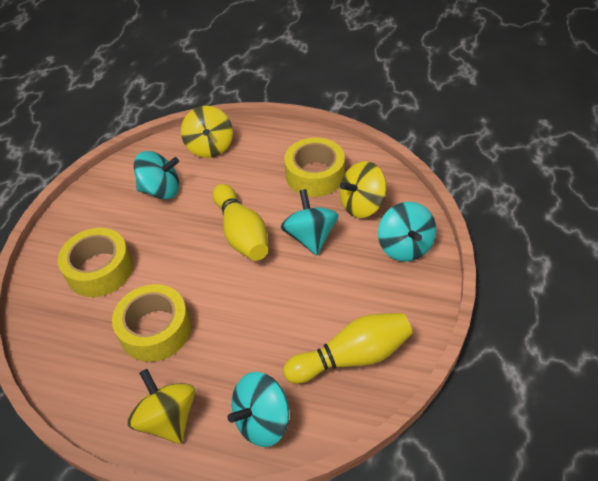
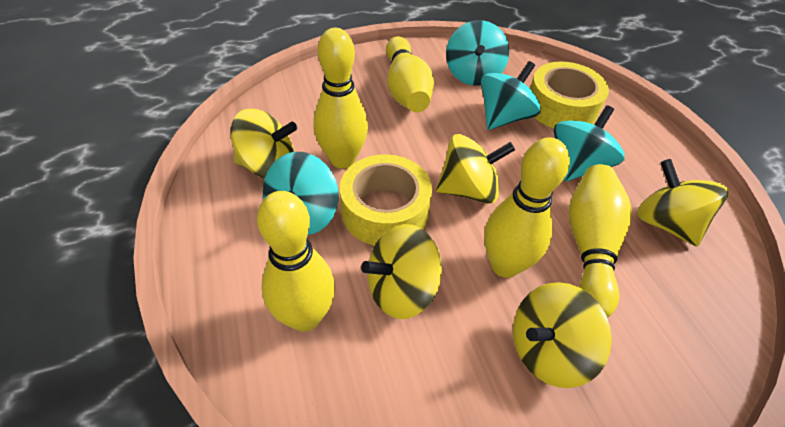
yellow bowling pin: 2 -> 5
yellow spinning top: 3 -> 5
yellow tape: 3 -> 2

